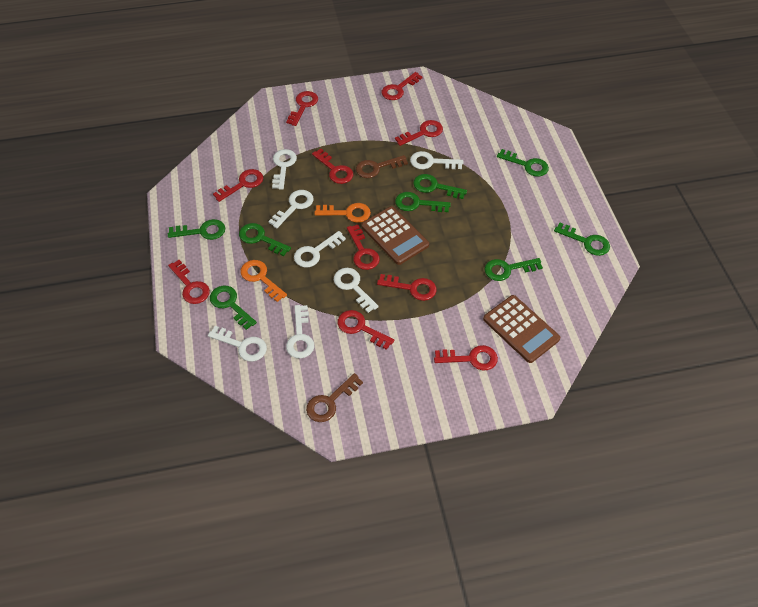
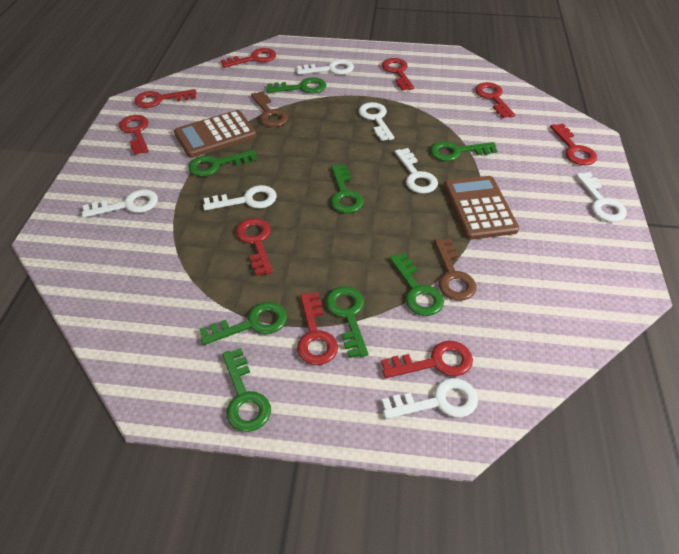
orange key: 2 -> 0
red key: 10 -> 9

